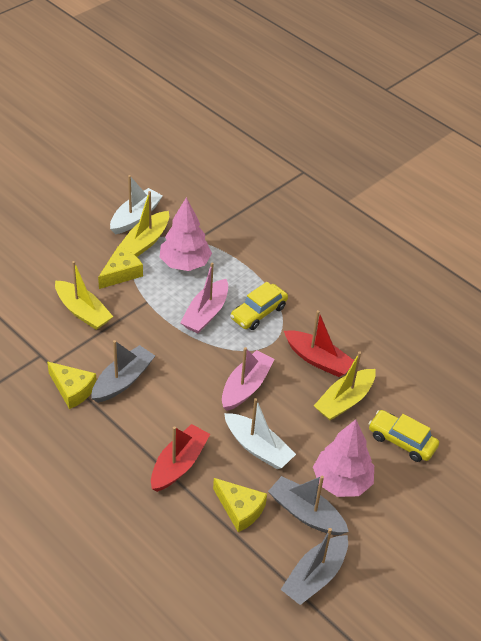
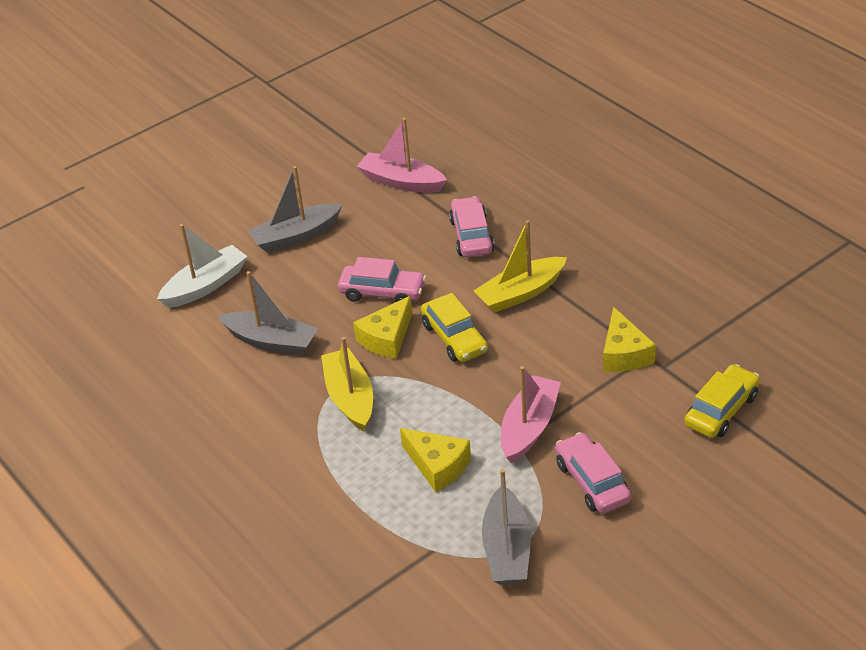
pink car: 0 -> 3
pink tree: 2 -> 0
red boat: 2 -> 0
white boat: 2 -> 1
yellow boat: 3 -> 2

